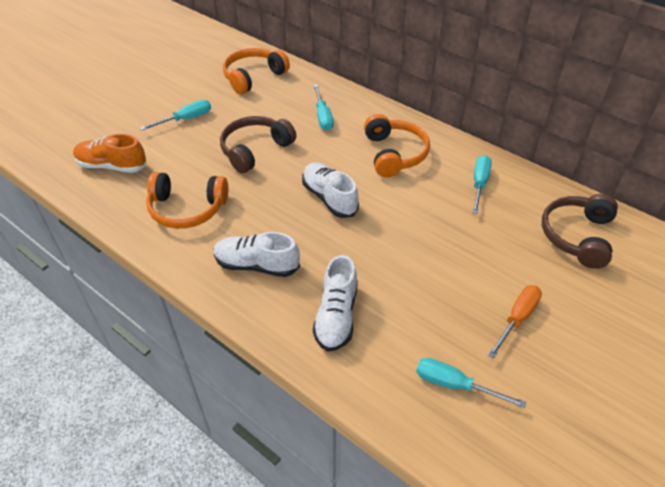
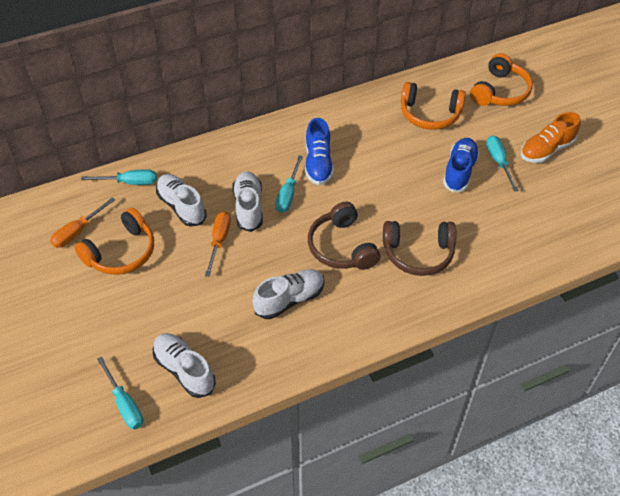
blue shoe: 0 -> 2
orange screwdriver: 1 -> 2
white shoe: 3 -> 4

